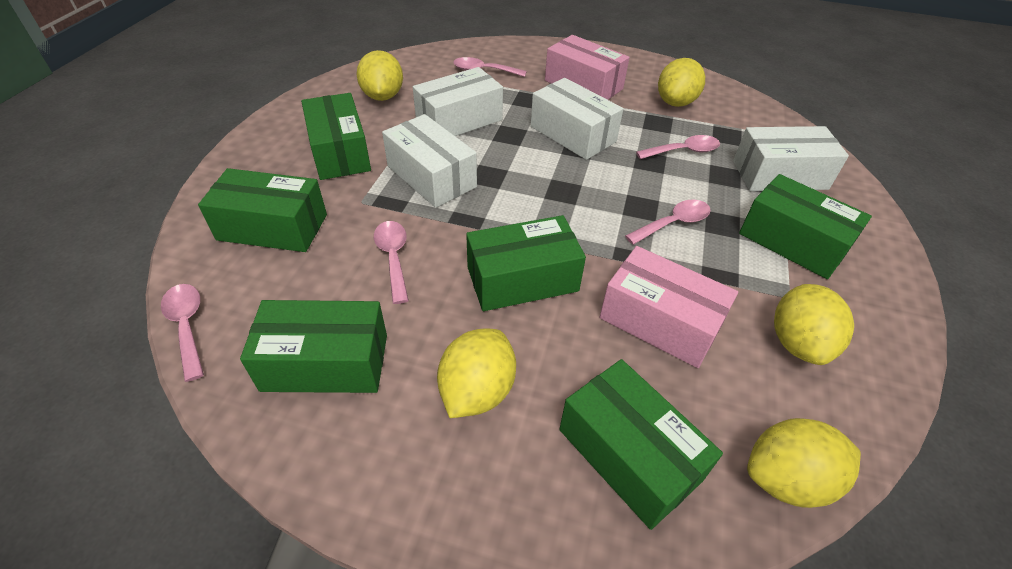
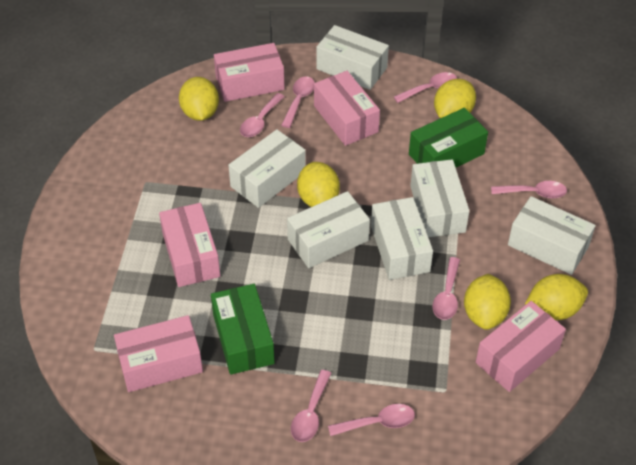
green box: 6 -> 2
pink box: 2 -> 5
pink spoon: 5 -> 7
white box: 4 -> 6

